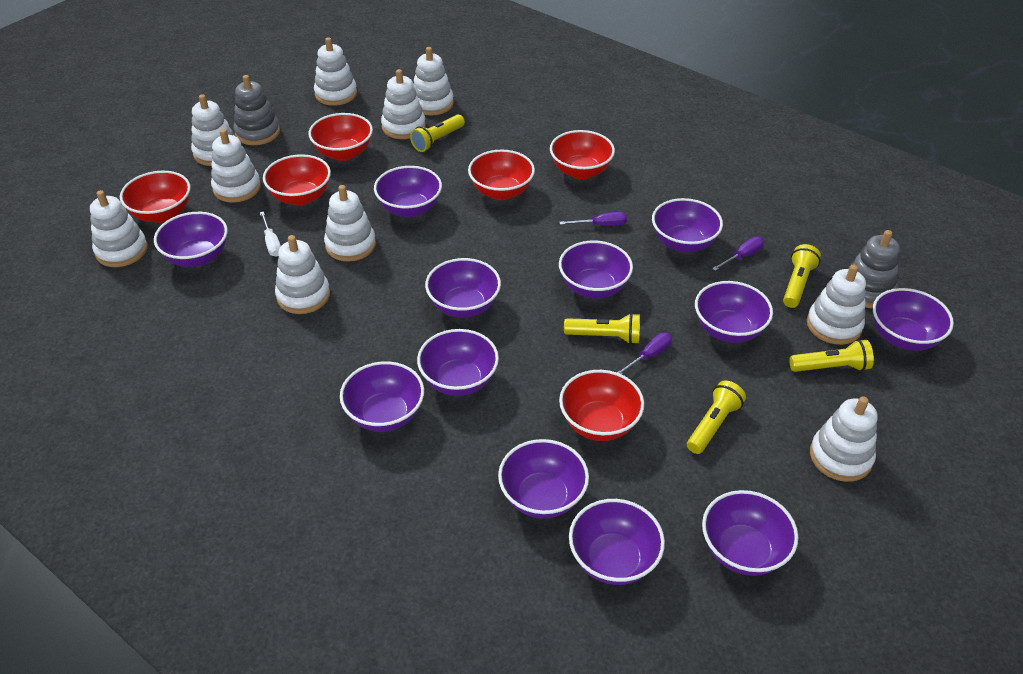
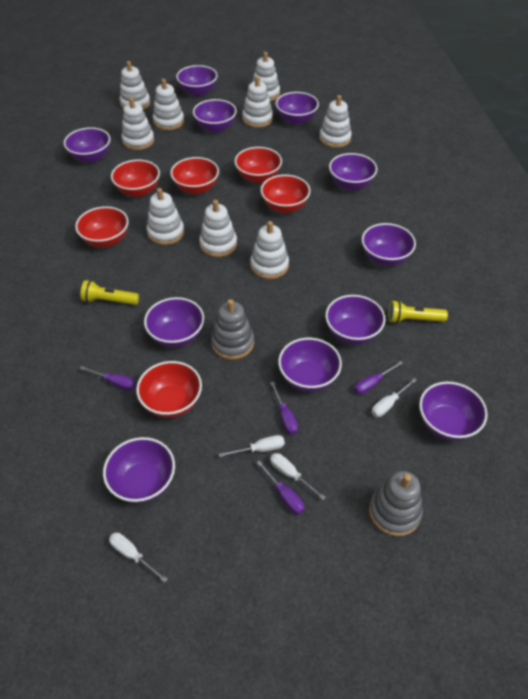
purple bowl: 12 -> 11
purple screwdriver: 3 -> 4
white screwdriver: 1 -> 4
white stacking toy: 10 -> 9
yellow flashlight: 5 -> 2

